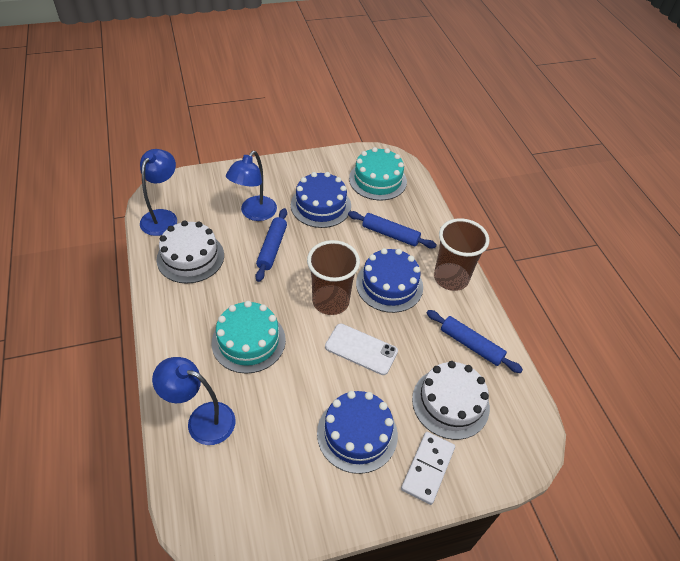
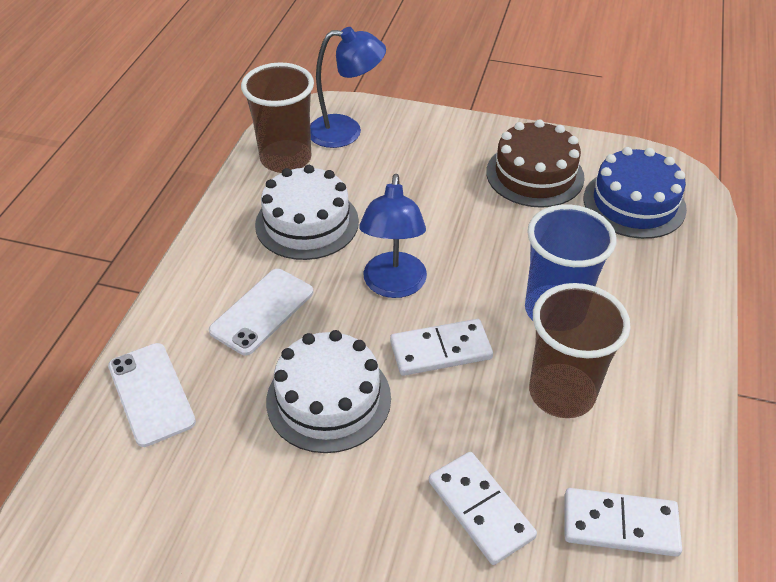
blue cake: 3 -> 1
blue cup: 0 -> 1
blue lamp: 3 -> 2
blue rolling pin: 3 -> 0
brown cake: 0 -> 1
turquoise cake: 2 -> 0
white domino: 1 -> 3
white phone: 1 -> 2

